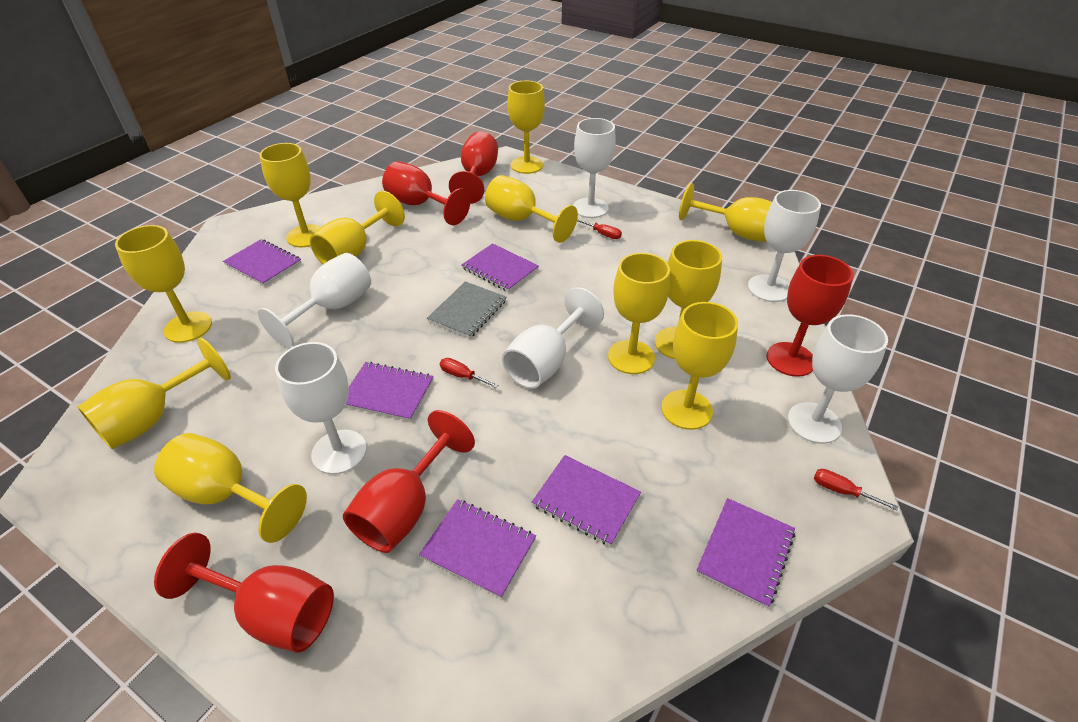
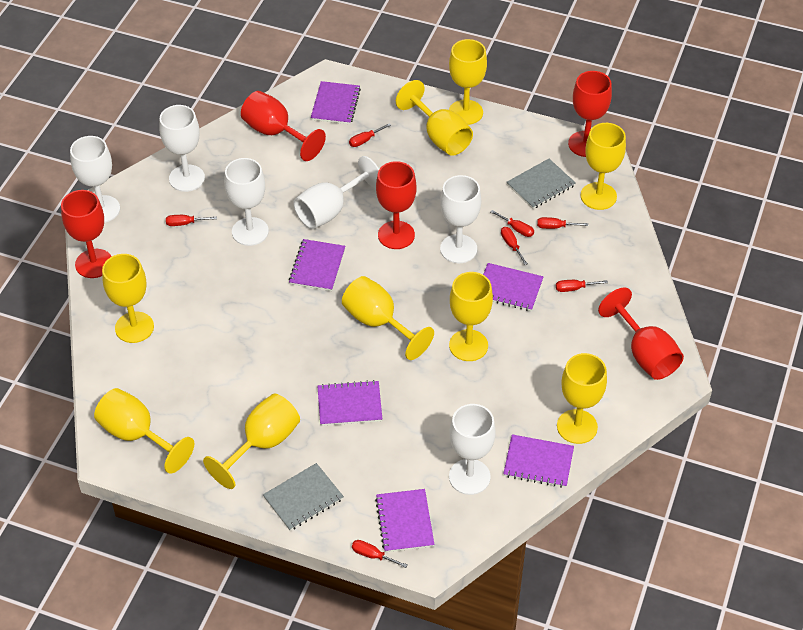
grey notebook: 1 -> 2
red screwdriver: 3 -> 7
yellow goblet: 11 -> 9

